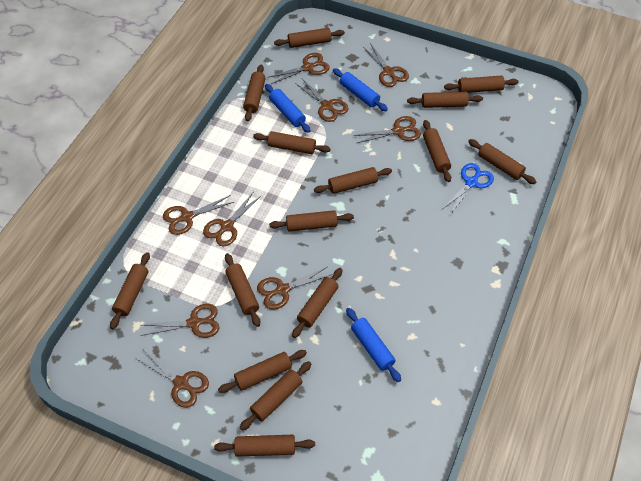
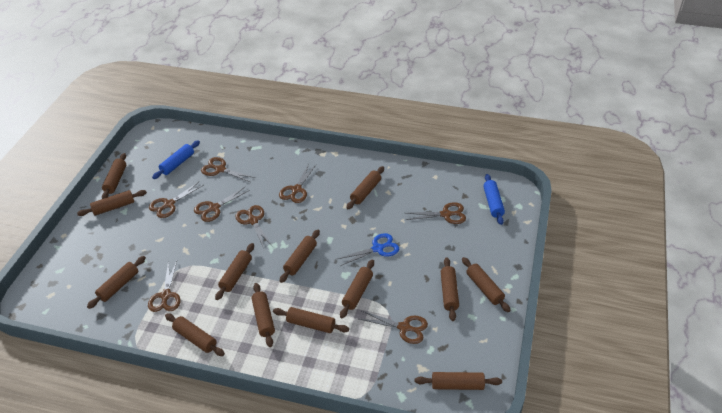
blue rolling pin: 3 -> 2
brown rolling pin: 15 -> 13
brown scissors: 9 -> 8

